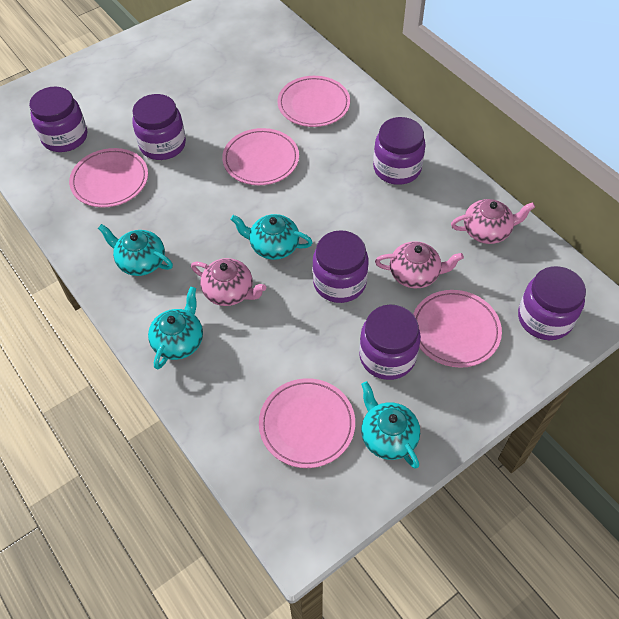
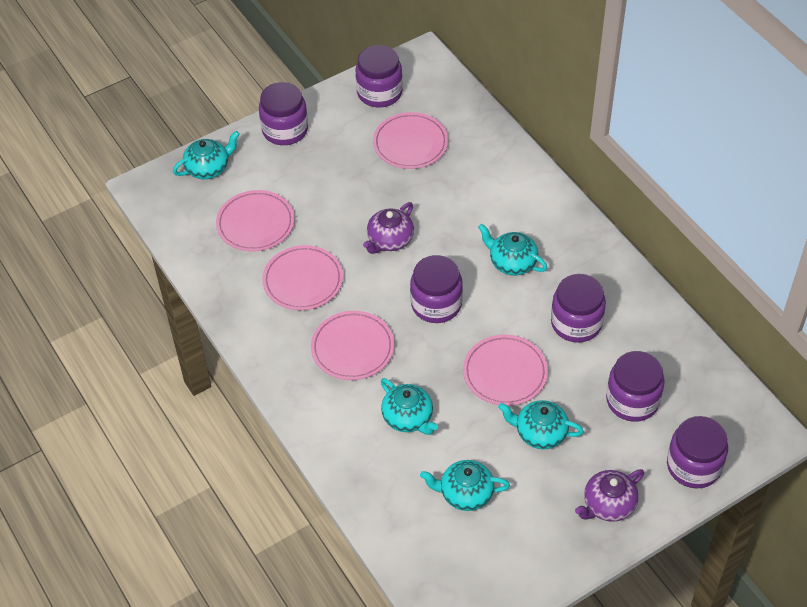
pink teapot: 3 -> 0
purple teapot: 0 -> 2
turquoise teapot: 4 -> 5

